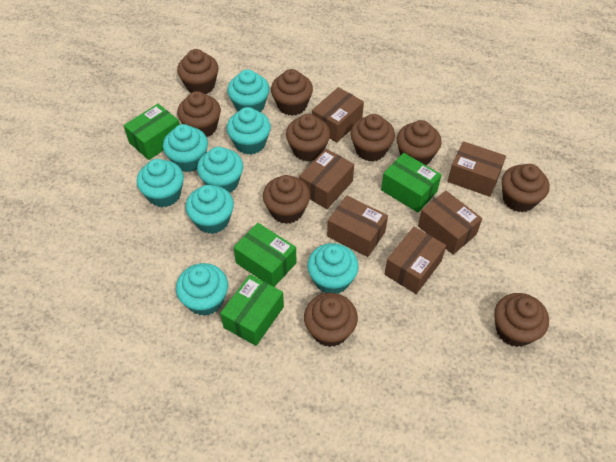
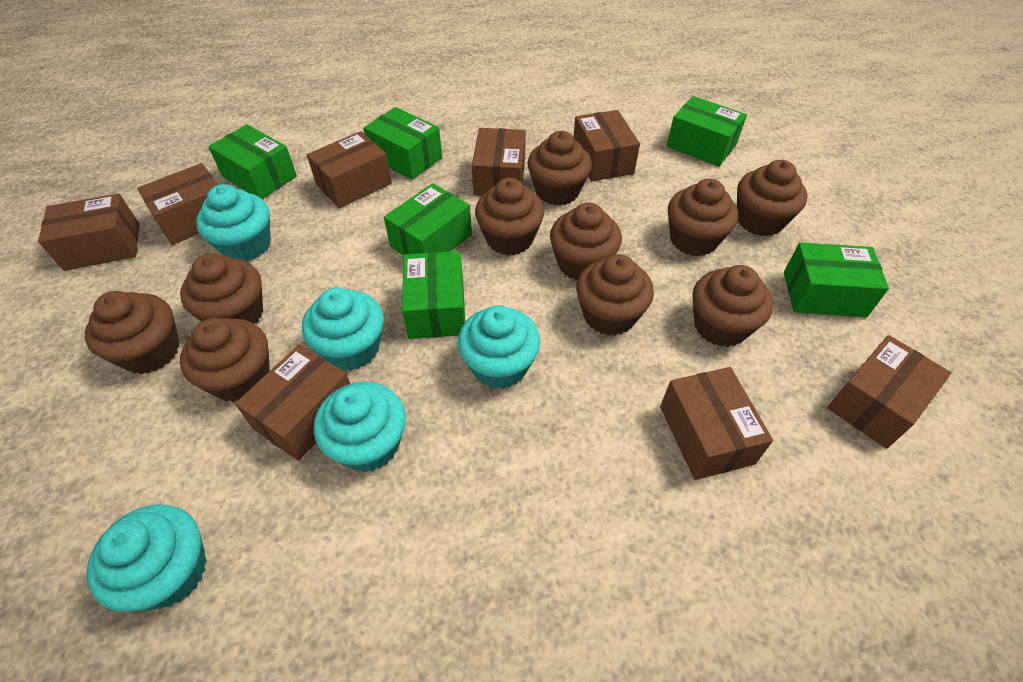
brown box: 6 -> 8
green box: 4 -> 6
turquoise cupcake: 8 -> 5

